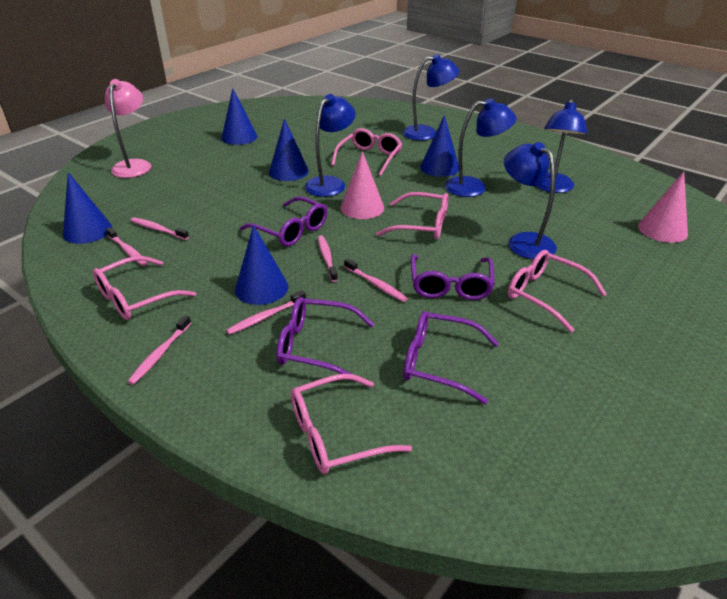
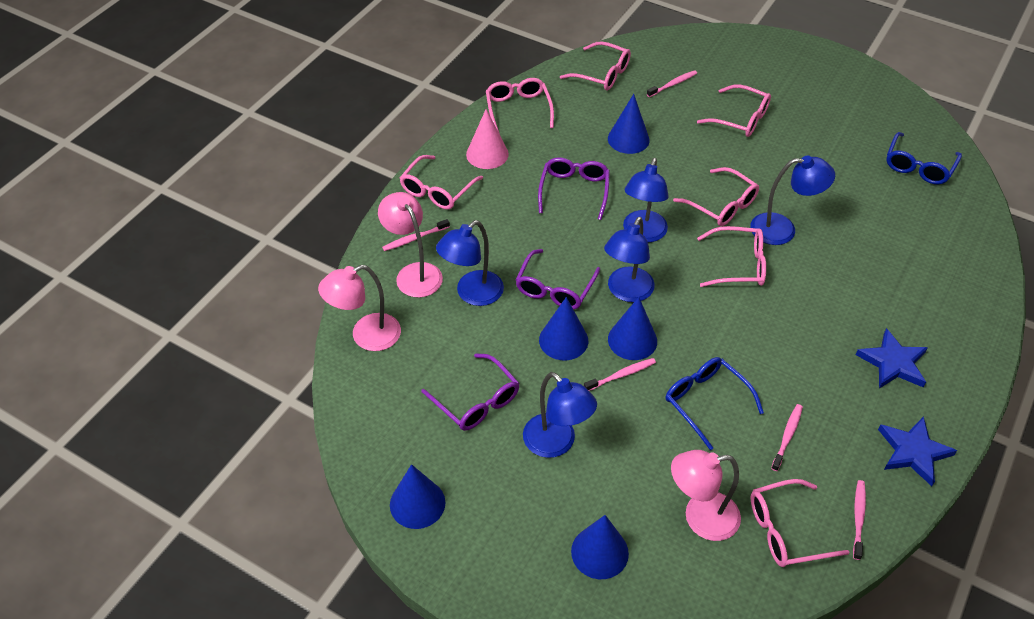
blue glasses: 0 -> 2
blue star: 0 -> 2
pink cone: 2 -> 1
pink glasses: 5 -> 7
pink lamp: 1 -> 3
pink toothbrush: 6 -> 5
purple glasses: 4 -> 3

